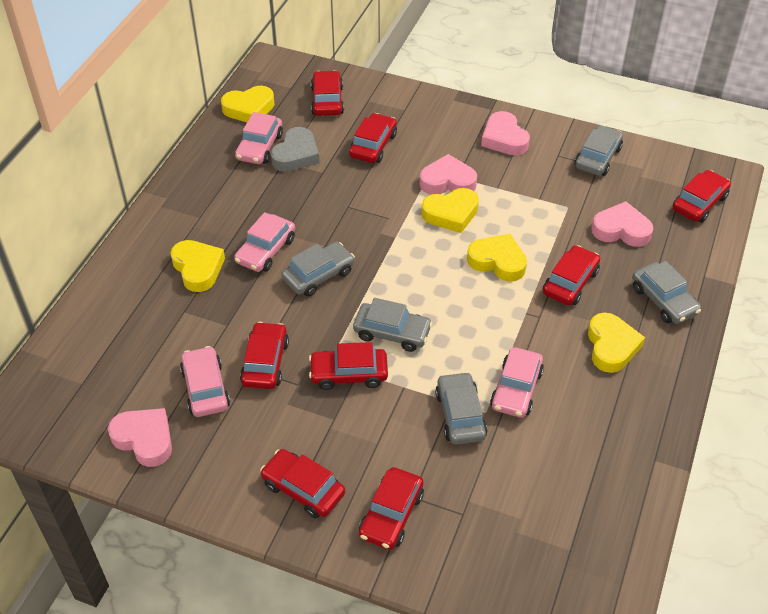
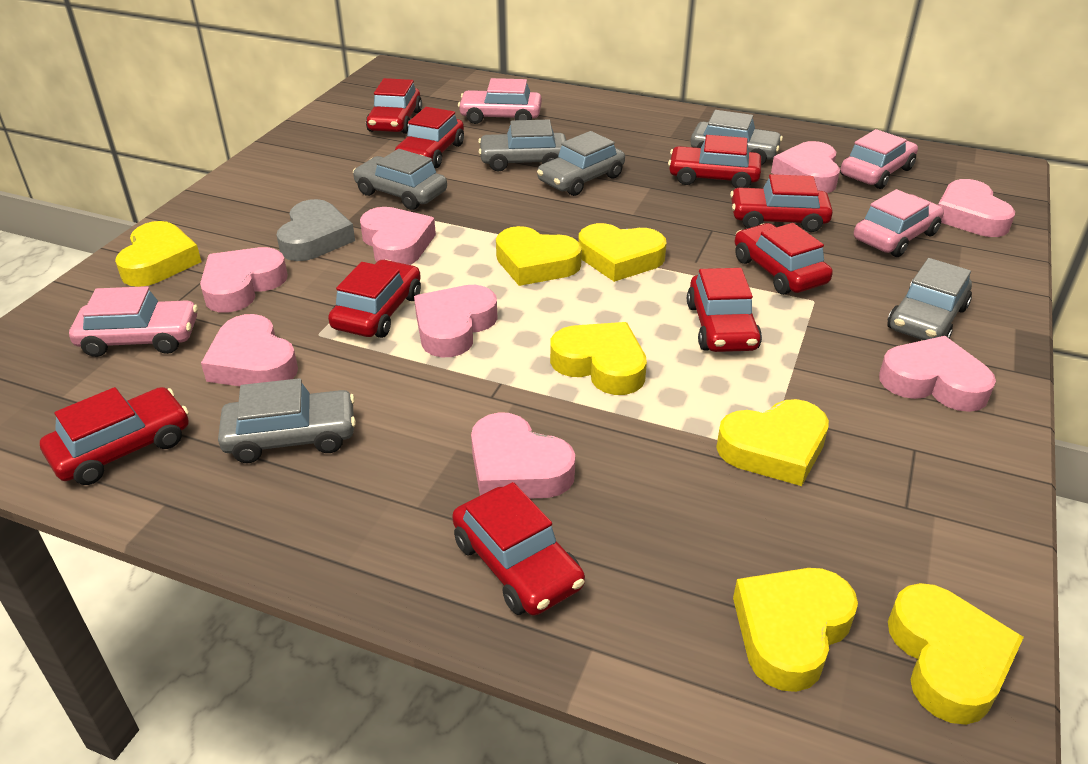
grey car: 5 -> 6
pink heart: 4 -> 8
red car: 8 -> 9
yellow heart: 5 -> 7

